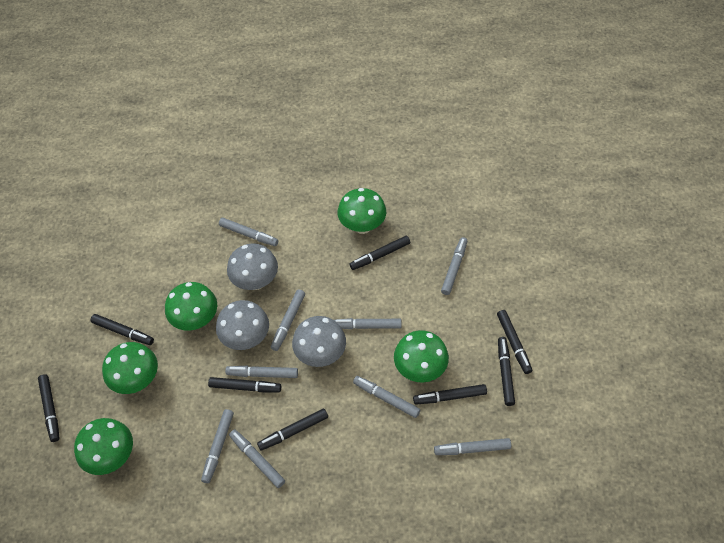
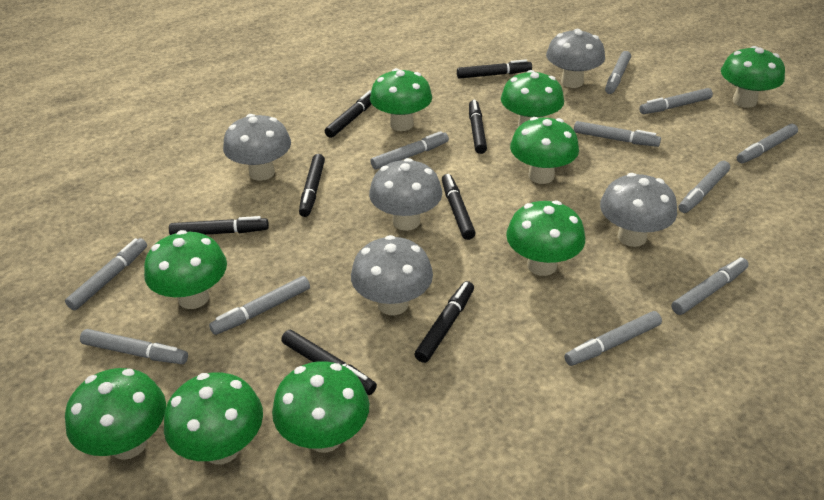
green mushroom: 5 -> 9
grey marker: 9 -> 11
grey mushroom: 3 -> 5

